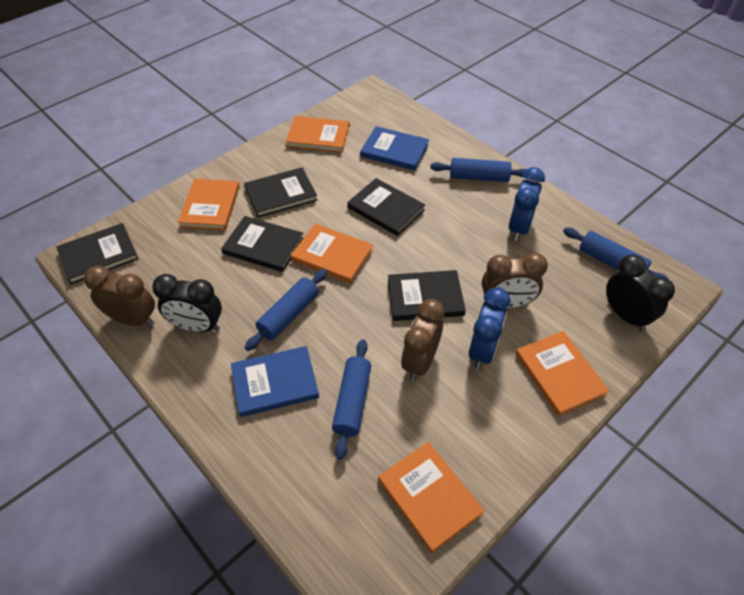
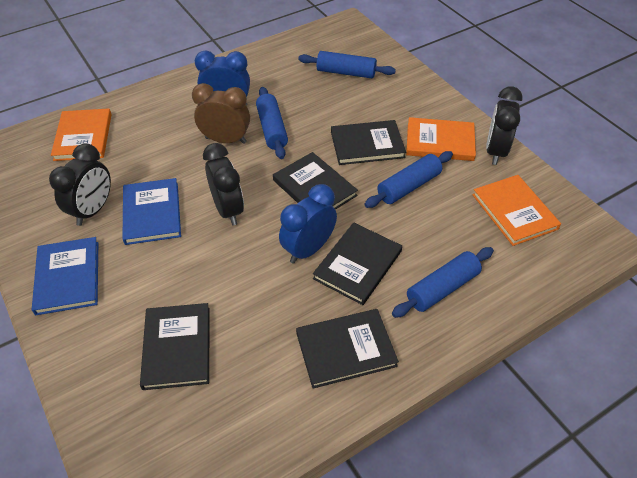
black clock: 2 -> 3
brown clock: 3 -> 1
orange book: 5 -> 3

